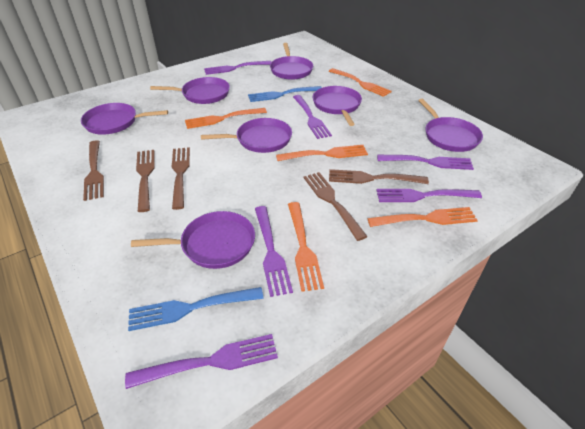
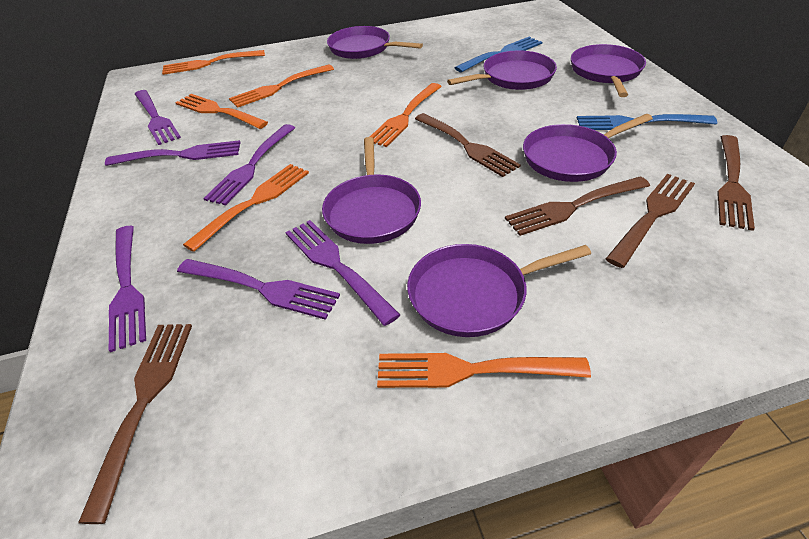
orange fork: 5 -> 6
purple pan: 7 -> 6

